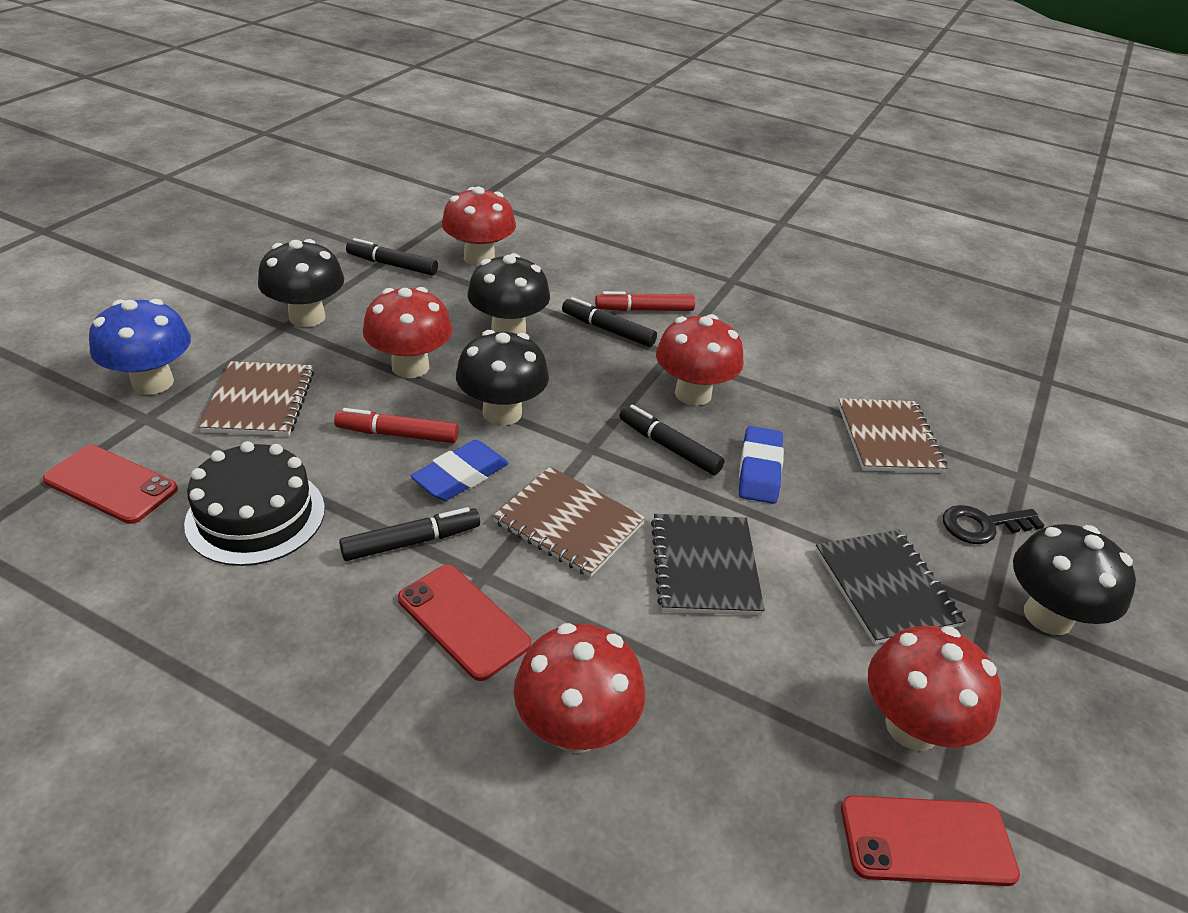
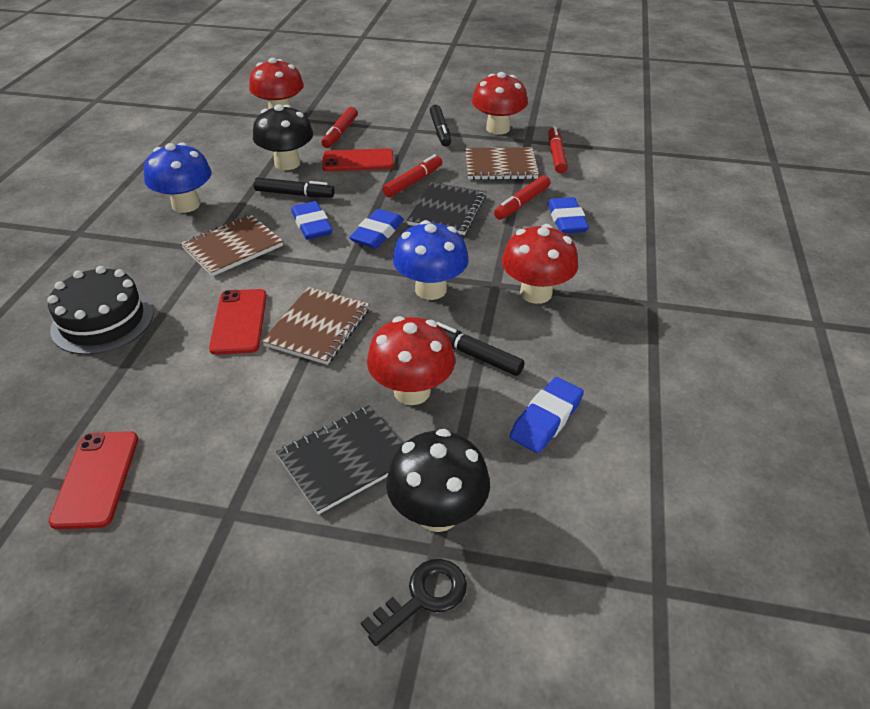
black marker: 4 -> 3
black mushroom: 4 -> 2
blue eraser: 2 -> 4
blue mushroom: 1 -> 2
red marker: 2 -> 4
red mushroom: 5 -> 4

